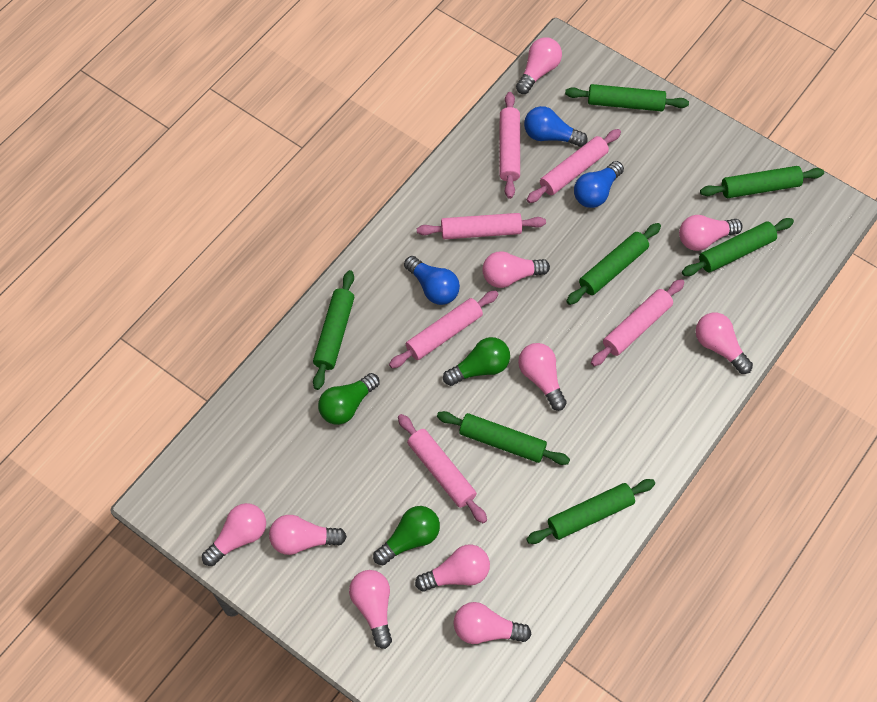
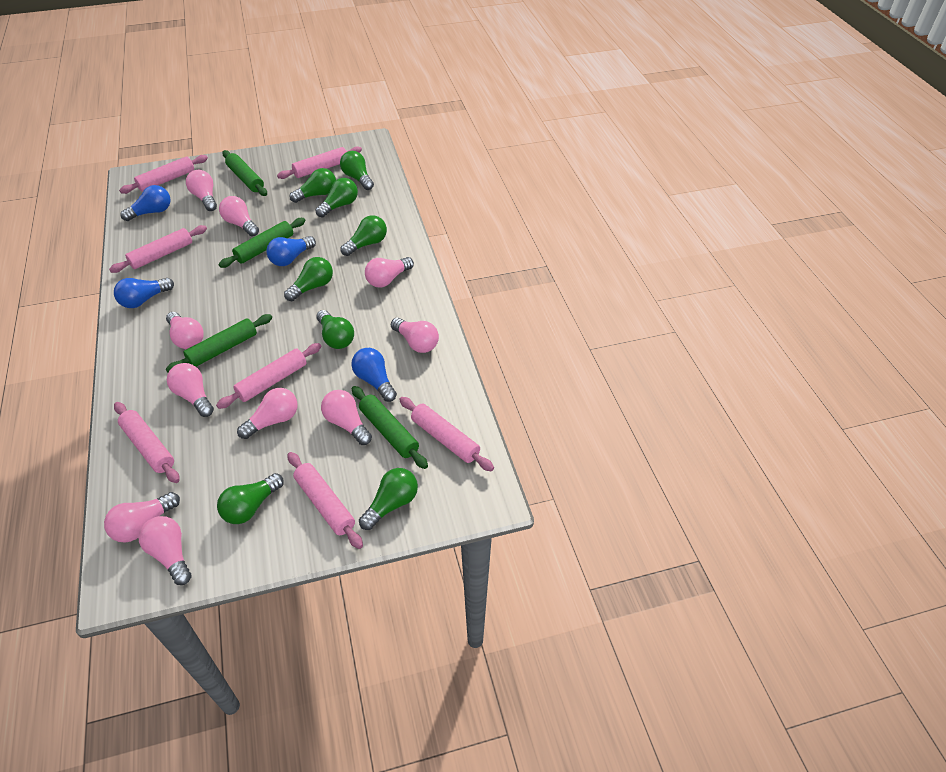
blue light bulb: 3 -> 4
green light bulb: 3 -> 8
green rolling pin: 7 -> 4
pink rolling pin: 6 -> 7

